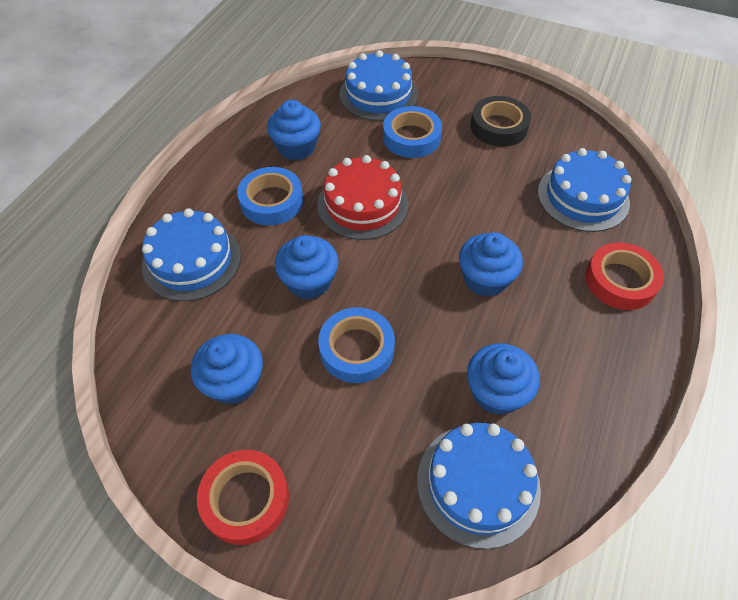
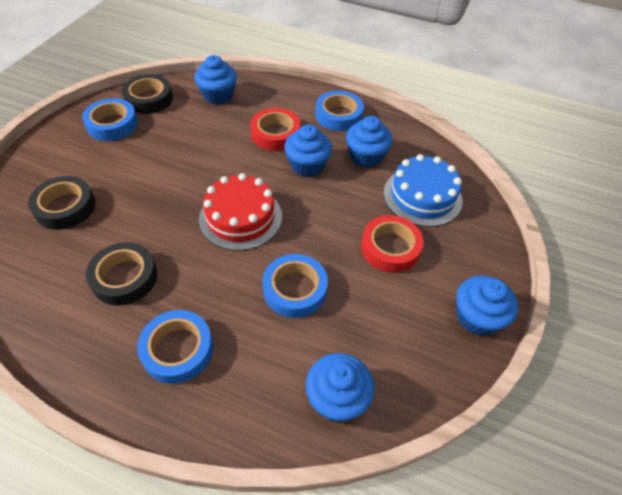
black tape: 1 -> 3
blue cake: 4 -> 1
blue tape: 3 -> 4

